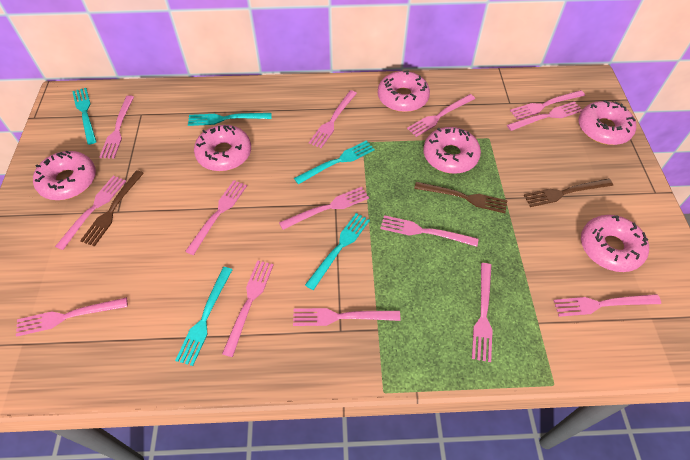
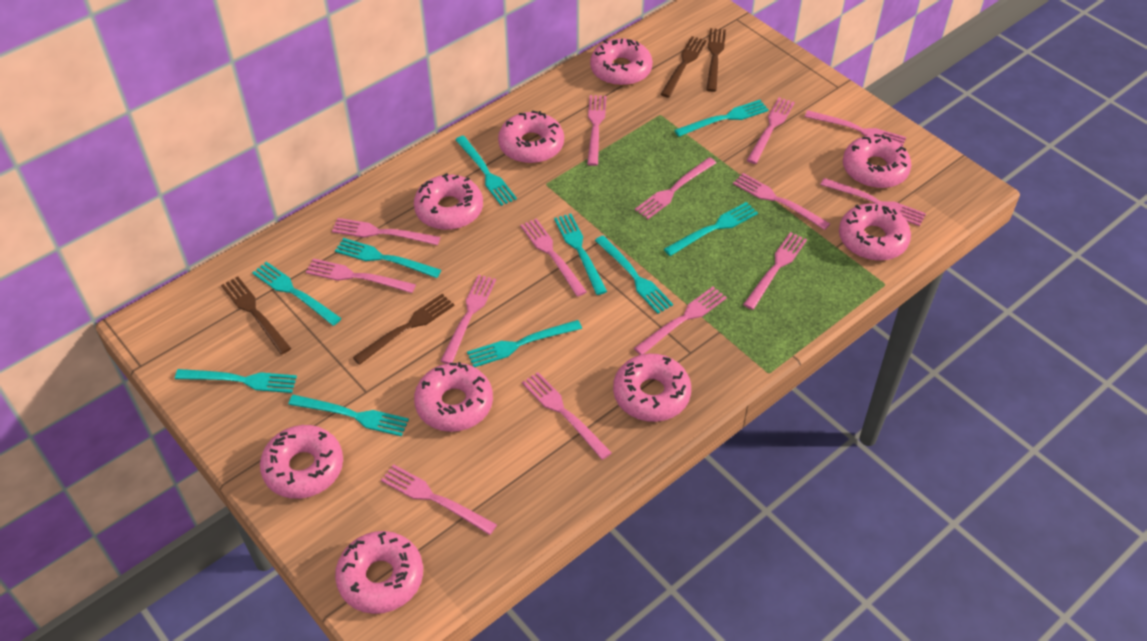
brown fork: 3 -> 4
pink donut: 6 -> 9
turquoise fork: 5 -> 10

